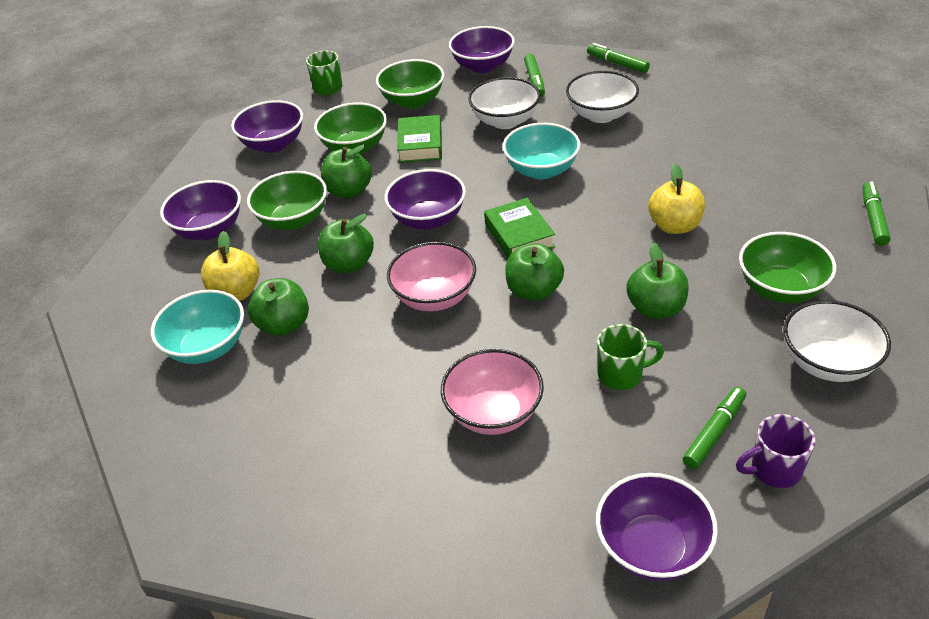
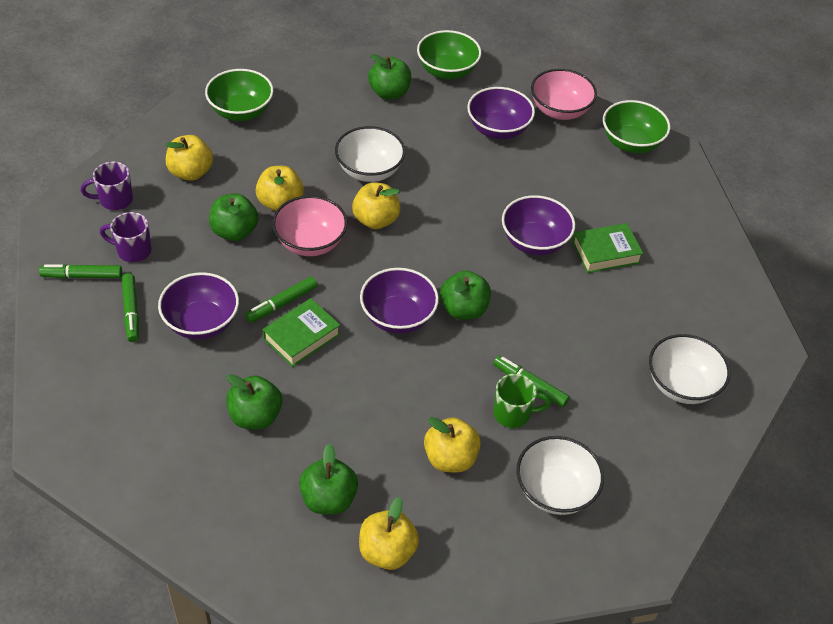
green bowl: 4 -> 3
green mug: 2 -> 1
purple bowl: 5 -> 4
purple mug: 1 -> 2
turquoise bowl: 2 -> 0
yellow apple: 2 -> 5

